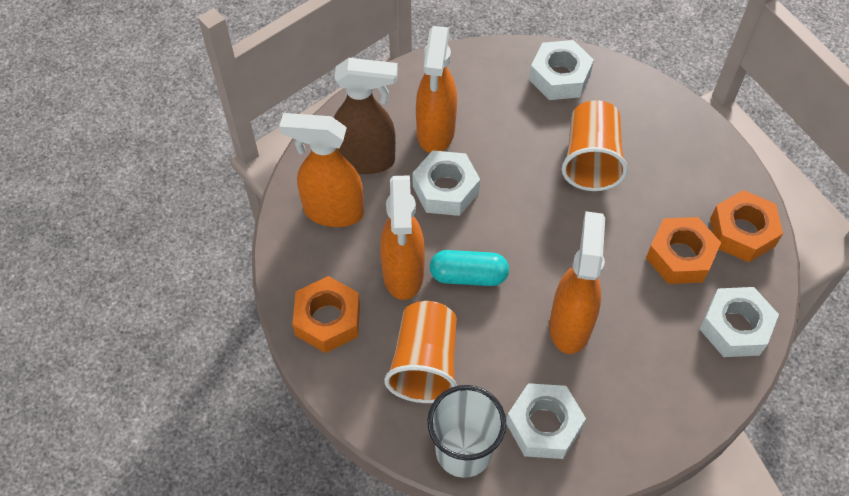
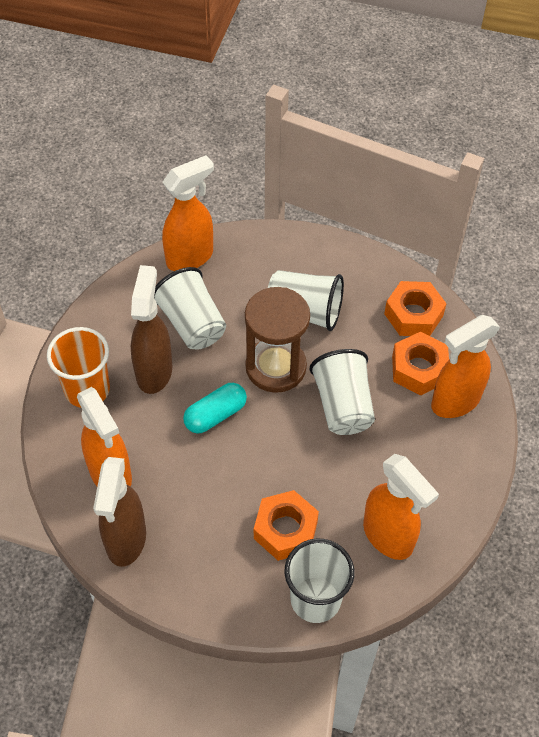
brown hourglass: 0 -> 1
brown spray bottle: 1 -> 2
orange cup: 2 -> 1
white cup: 1 -> 4
white nut: 4 -> 0

